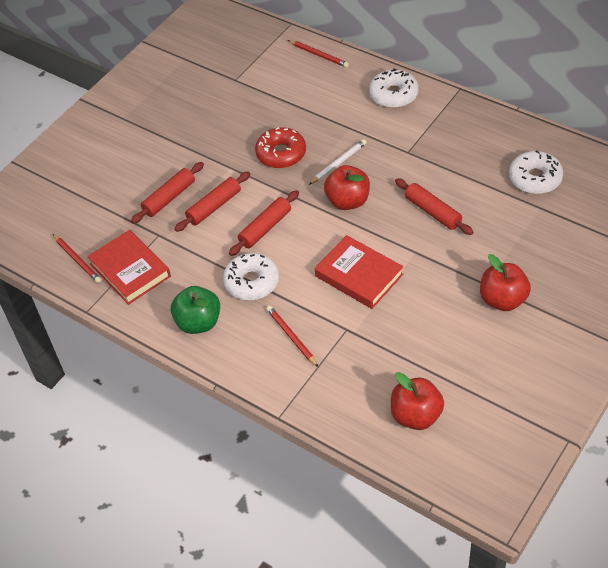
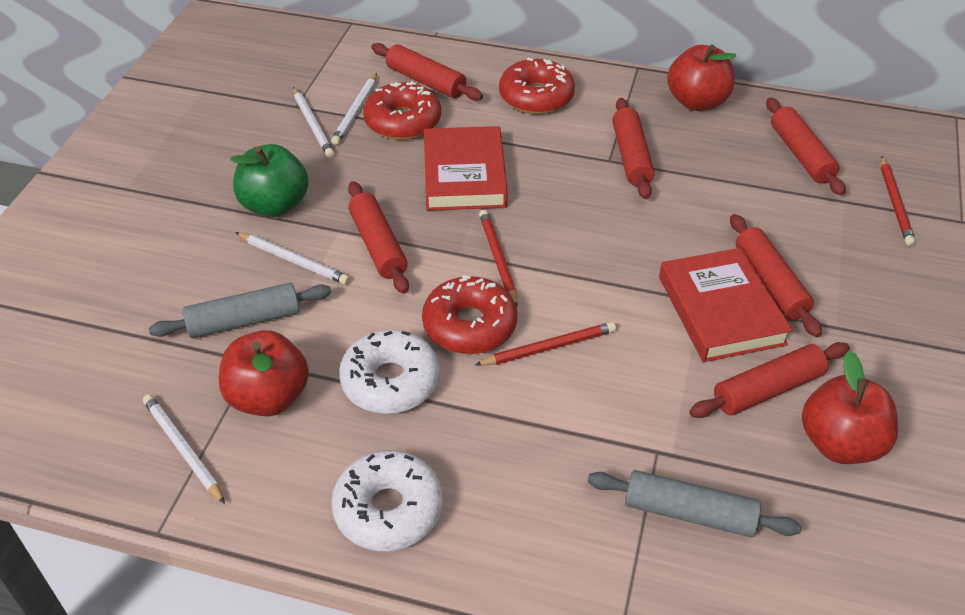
grey rolling pin: 0 -> 2
red donut: 1 -> 3
red rolling pin: 4 -> 6
white donut: 3 -> 2
white pencil: 1 -> 4

